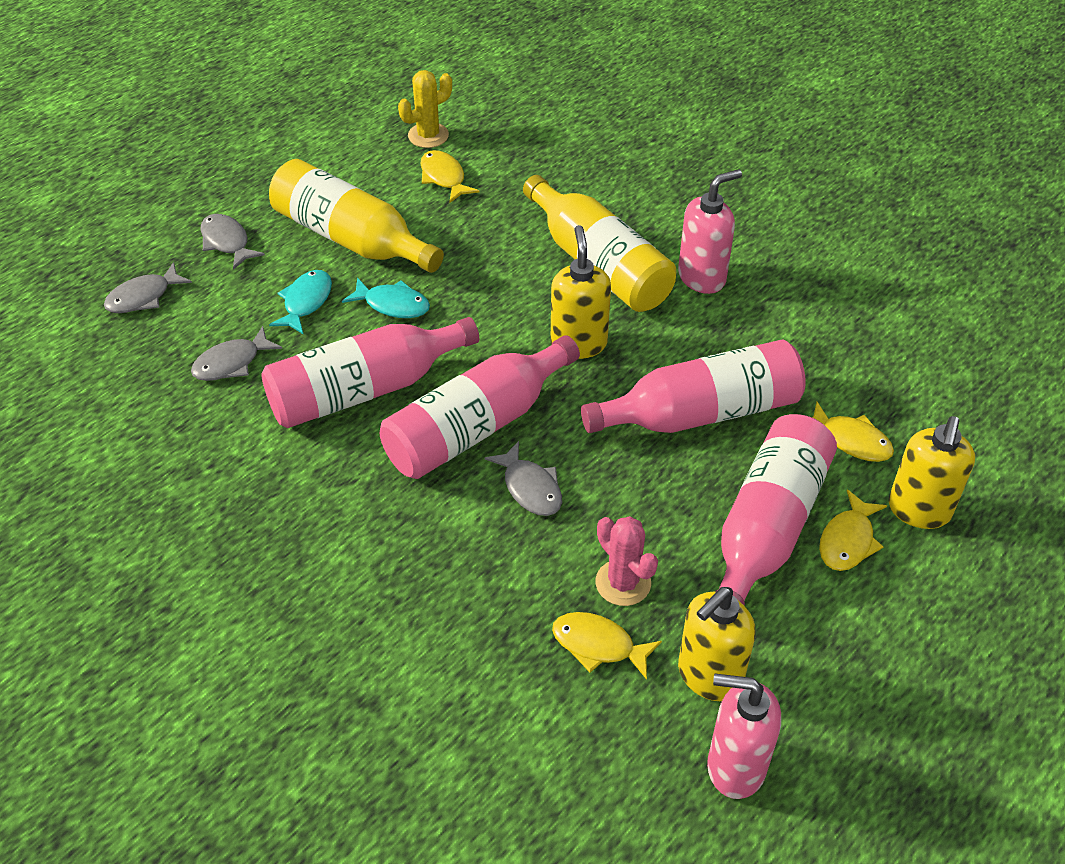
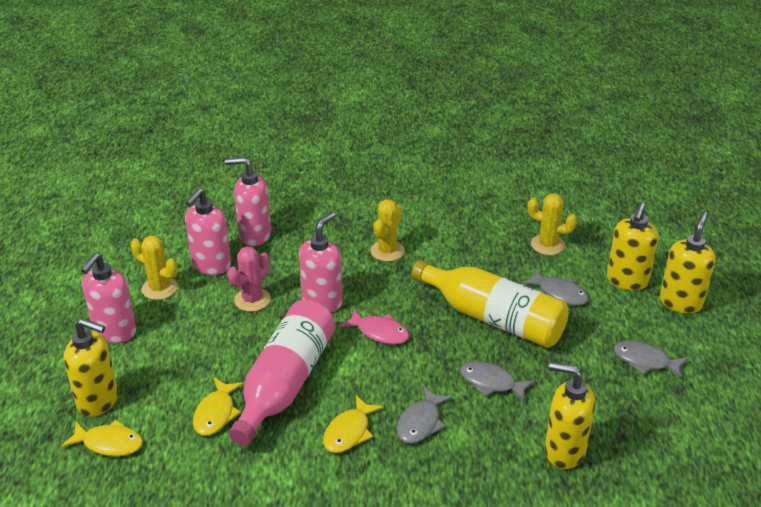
pink bottle: 4 -> 1
pink fish: 0 -> 1
pink soap dispenser: 2 -> 4
turquoise fish: 2 -> 0
yellow bottle: 2 -> 1
yellow cactus: 1 -> 3
yellow fish: 4 -> 3
yellow soap dispenser: 3 -> 4

